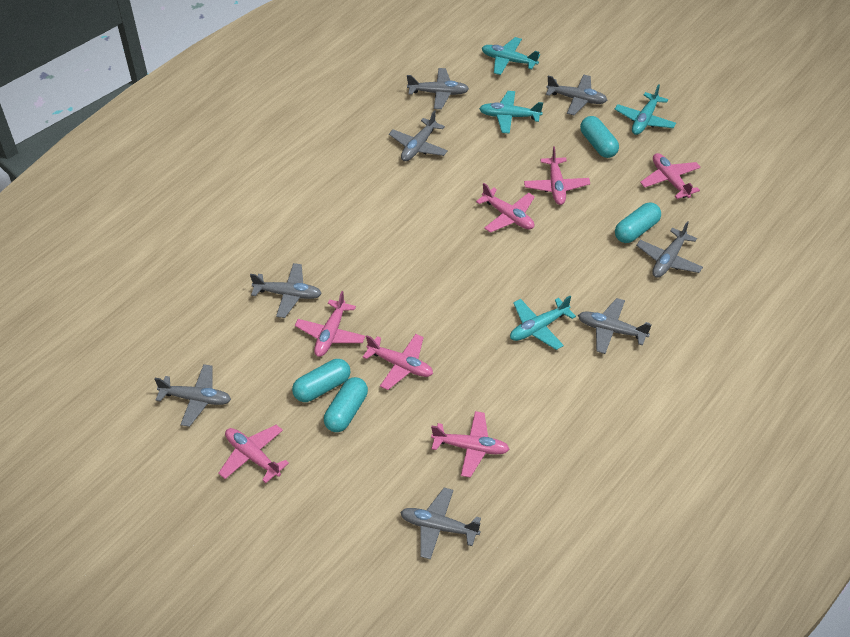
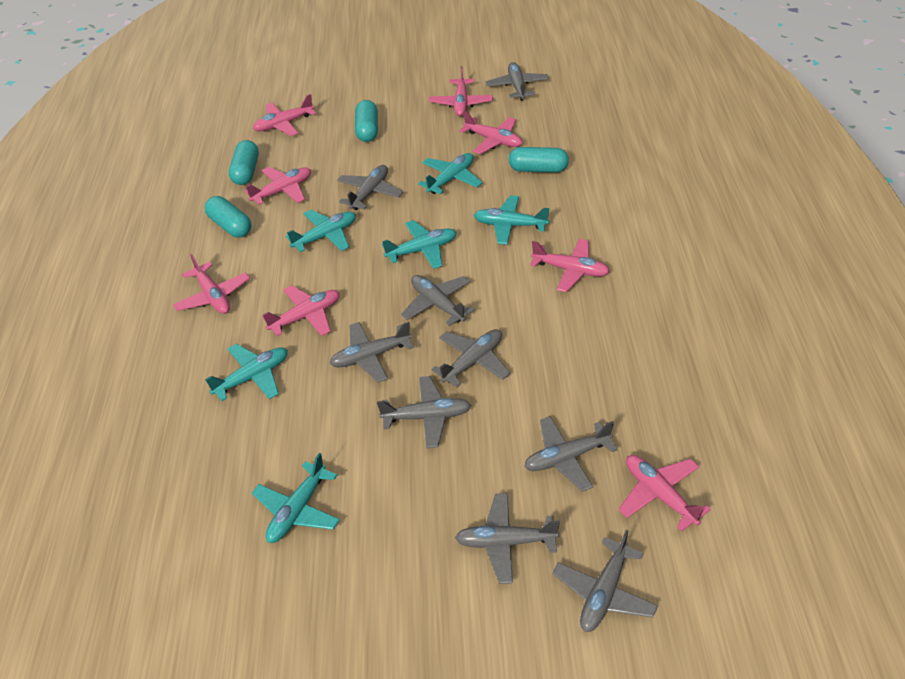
grey plane: 8 -> 9
pink plane: 7 -> 8
turquoise plane: 4 -> 6

